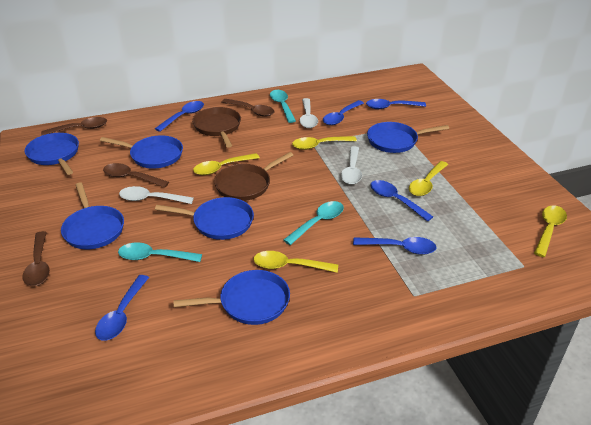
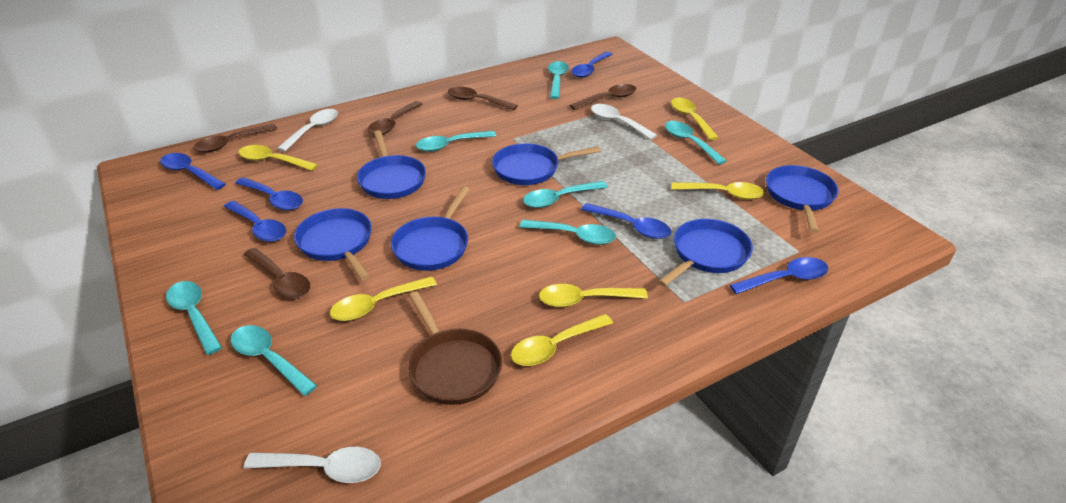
brown pan: 2 -> 1
brown spoon: 4 -> 5
turquoise spoon: 3 -> 7
yellow spoon: 5 -> 6

